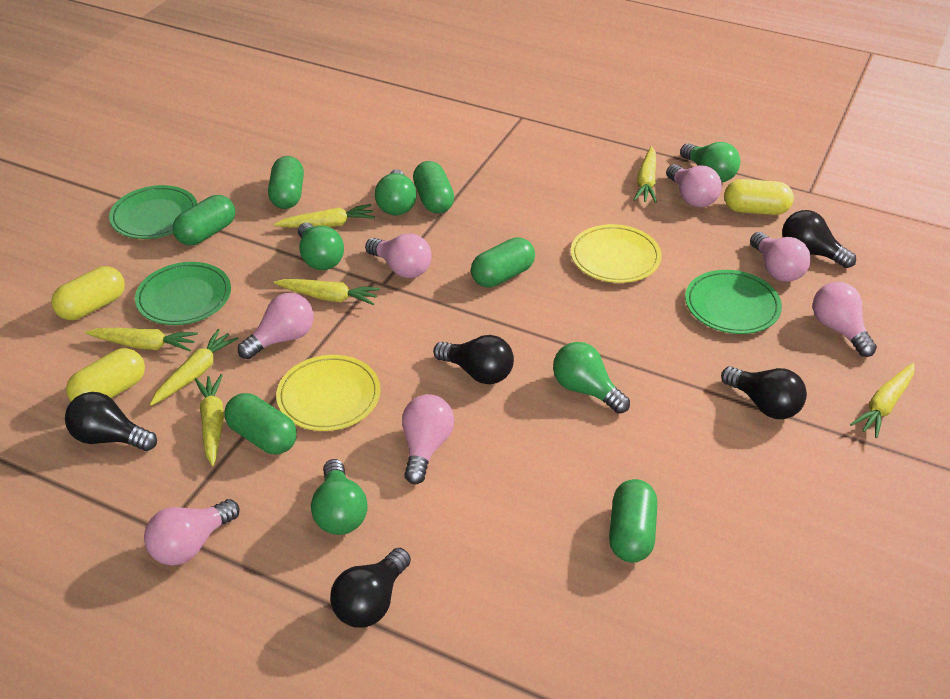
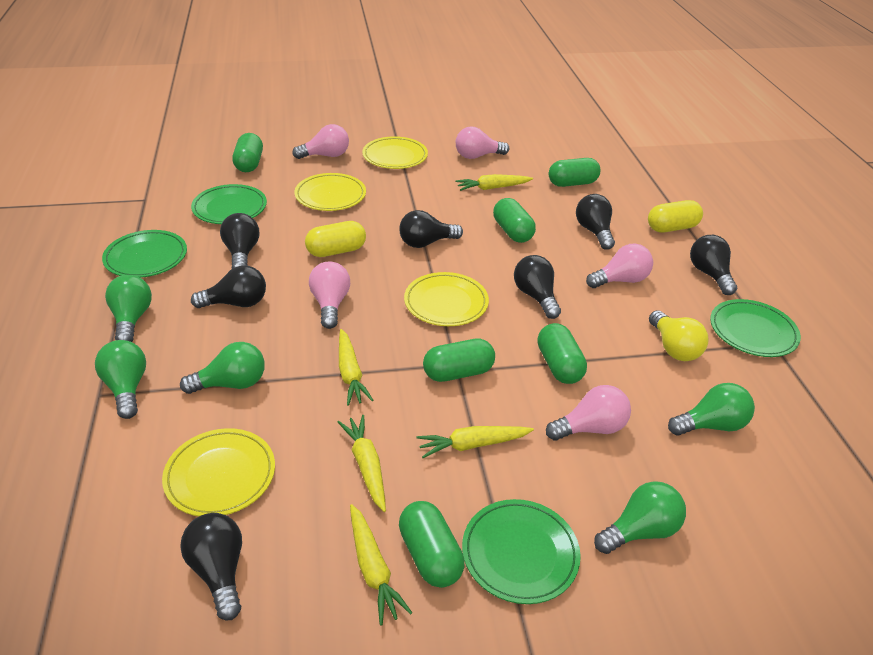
black light bulb: 5 -> 7
green plate: 3 -> 4
pink light bulb: 7 -> 5
yellow capsule: 3 -> 2
yellow carrot: 7 -> 5
yellow light bulb: 0 -> 1
yellow plate: 2 -> 4

